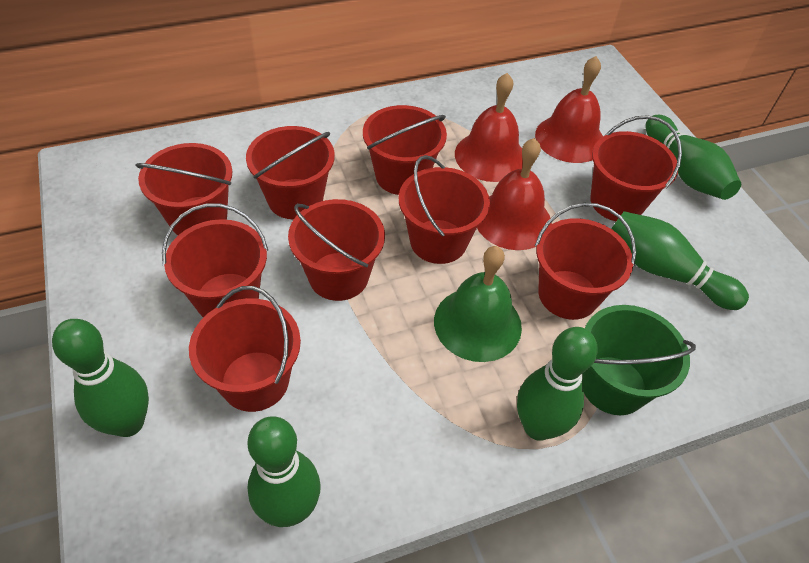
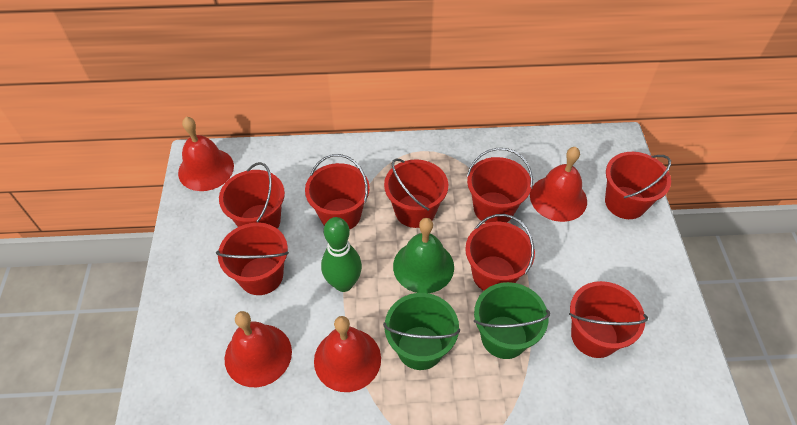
green bowling pin: 5 -> 1
green bucket: 1 -> 2
red bell: 3 -> 4
red bucket: 9 -> 8

